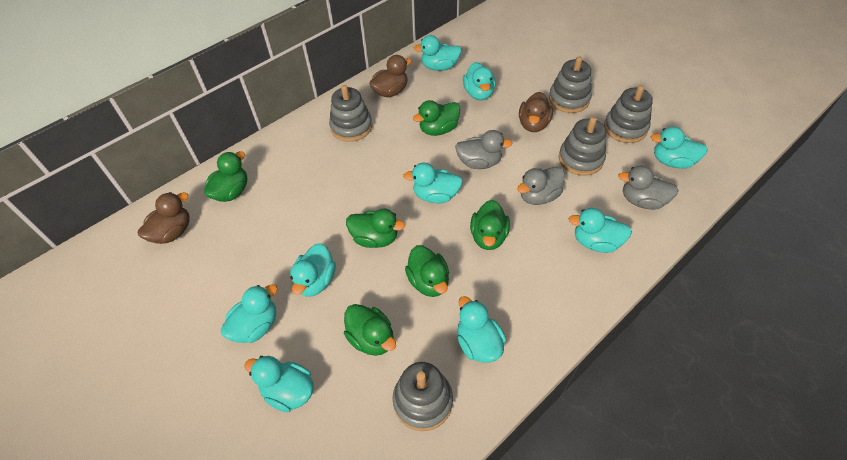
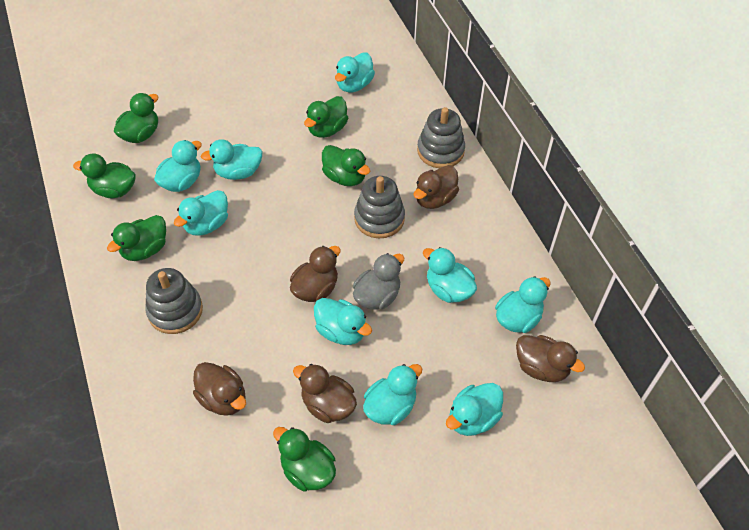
brown duck: 3 -> 5
grey duck: 3 -> 1
grey stacking toy: 5 -> 3

